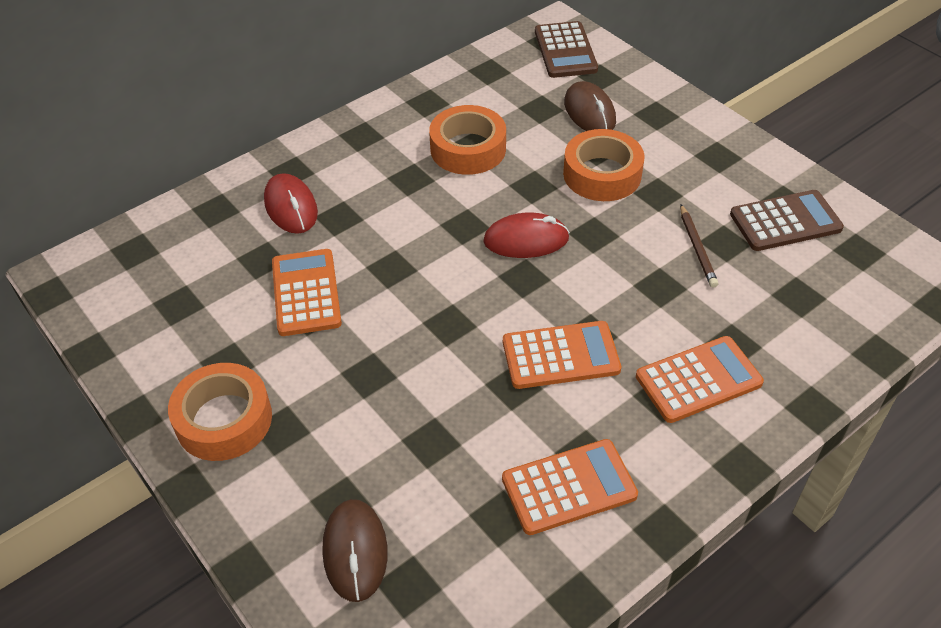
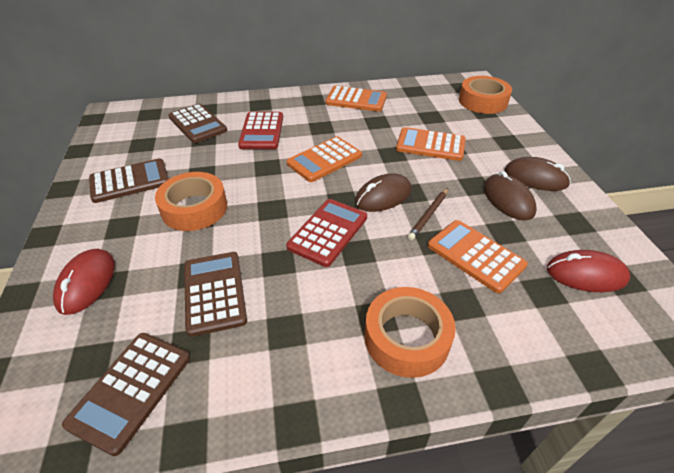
brown calculator: 2 -> 4
brown mouse: 2 -> 3
red calculator: 0 -> 2

